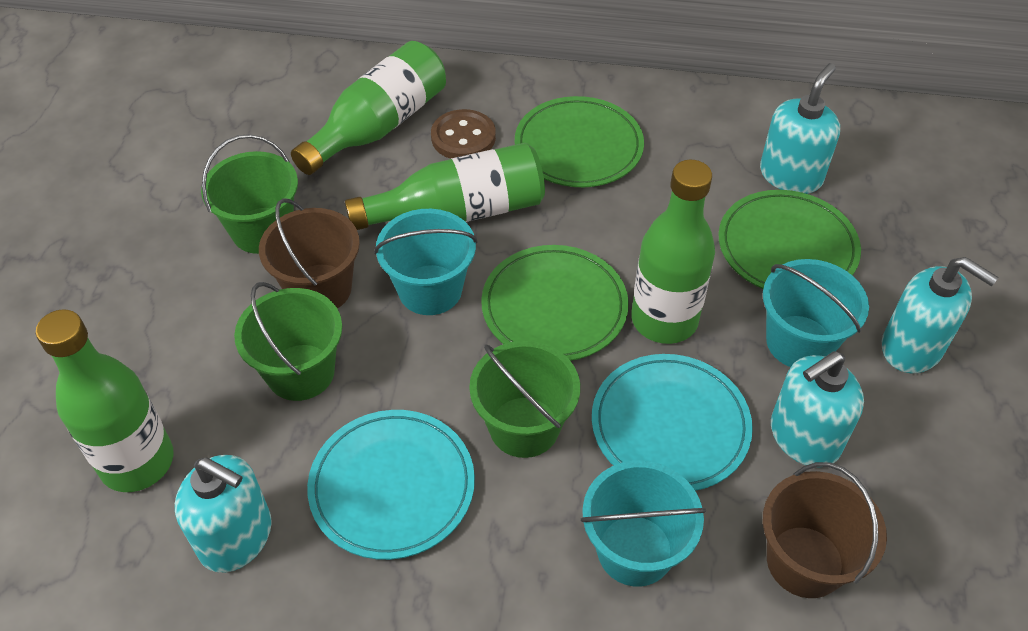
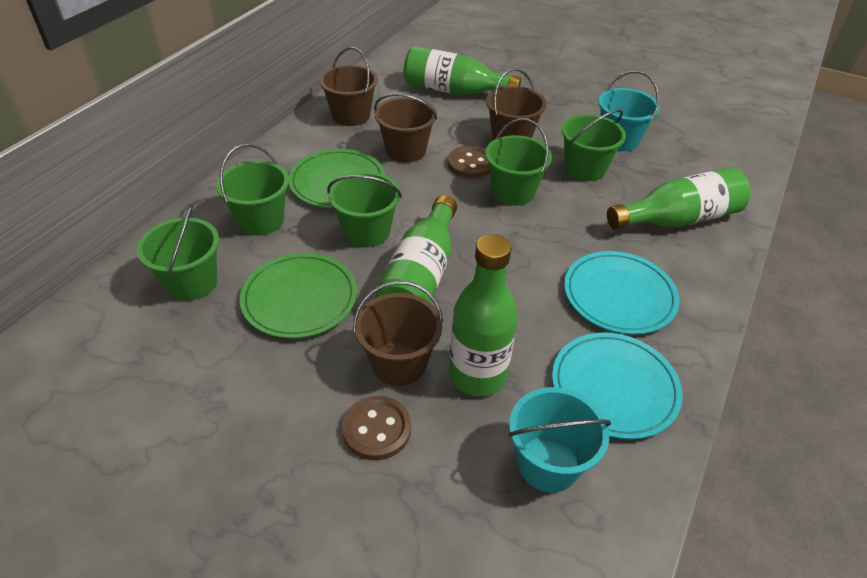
brown bucket: 2 -> 4
brown button: 1 -> 2
green bucket: 3 -> 5
green plate: 3 -> 2
turquoise bucket: 3 -> 2
turquoise soap dispenser: 4 -> 0

